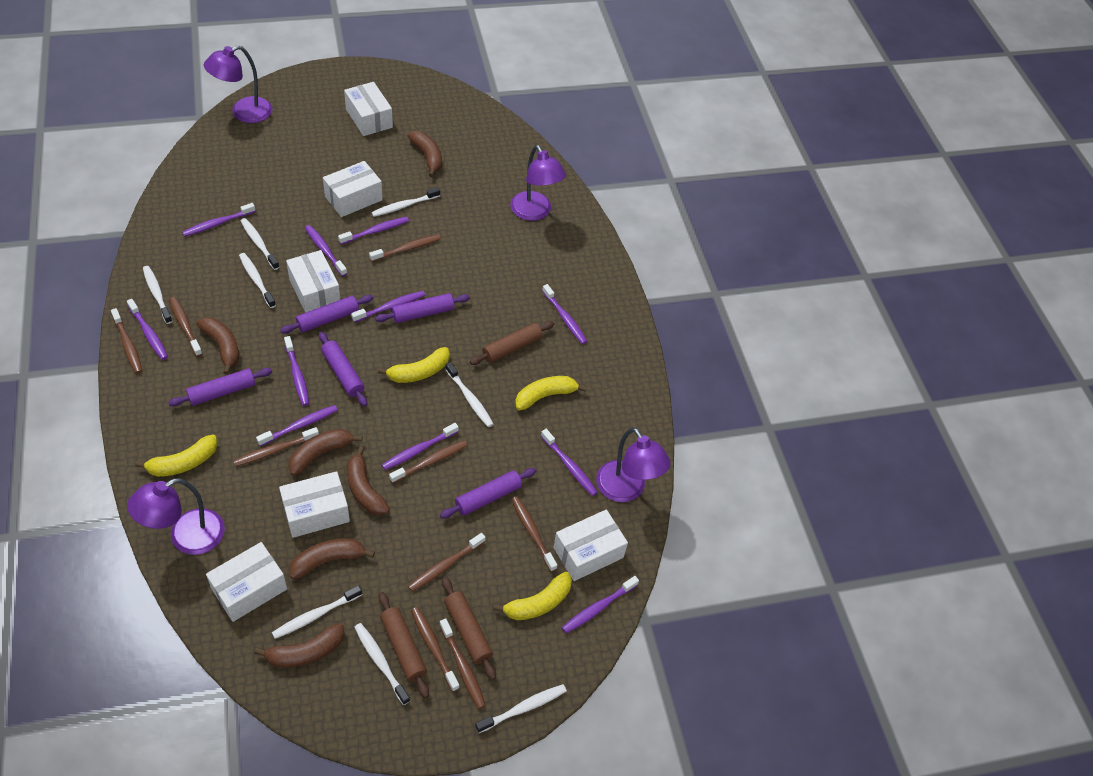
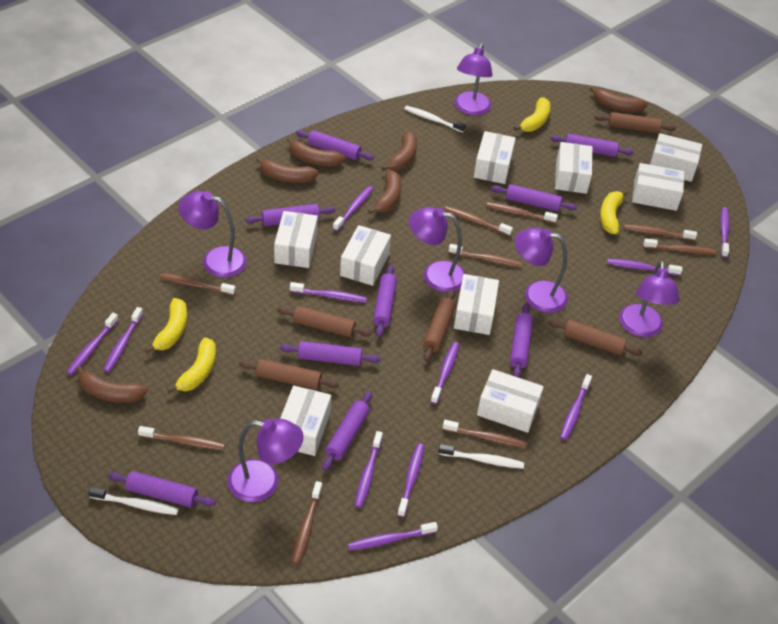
brown rolling pin: 3 -> 5
purple lamp: 4 -> 6
purple rolling pin: 5 -> 9
white box: 6 -> 9
white toothbrush: 8 -> 3

